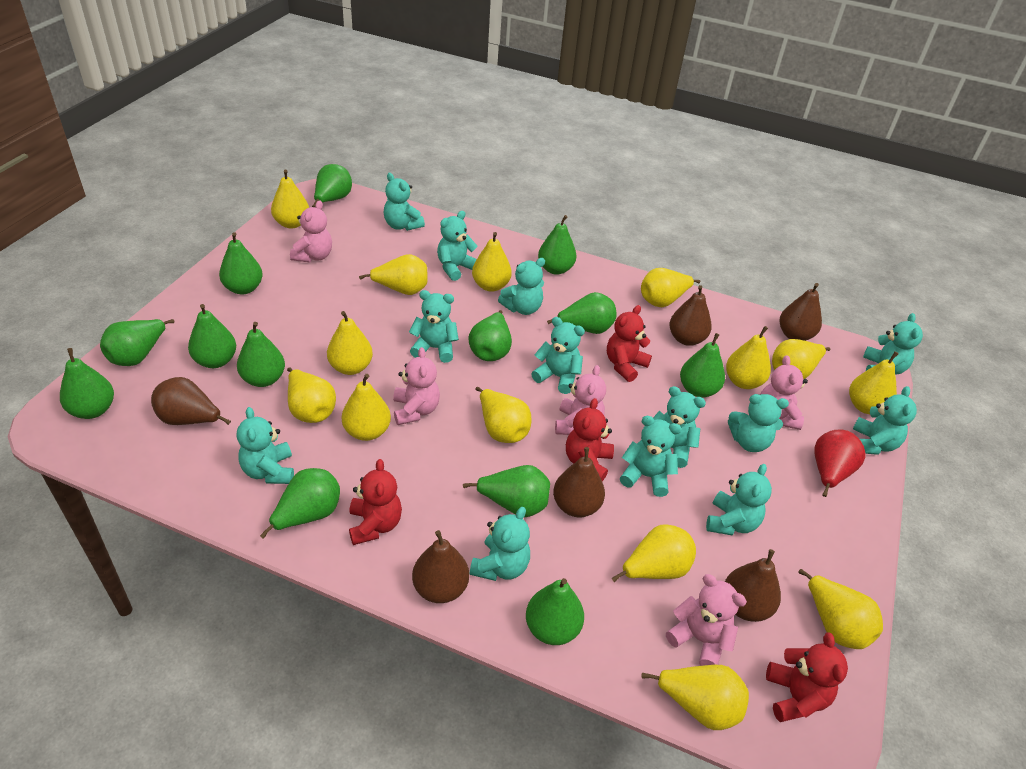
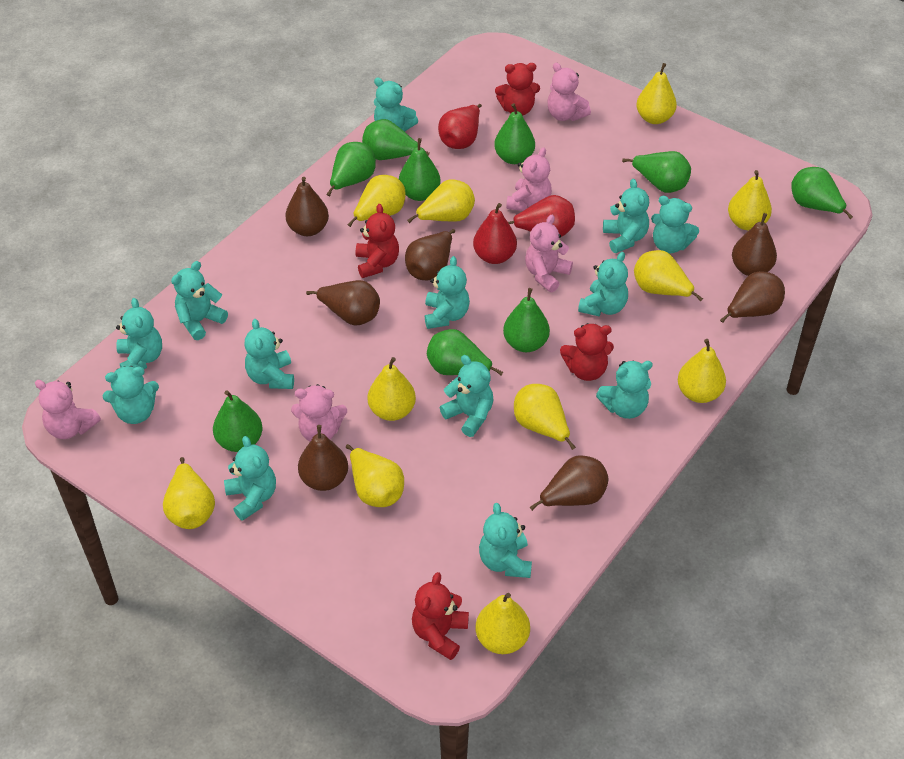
brown pear: 6 -> 7
green pear: 13 -> 9
red pear: 1 -> 3
yellow pear: 14 -> 11

